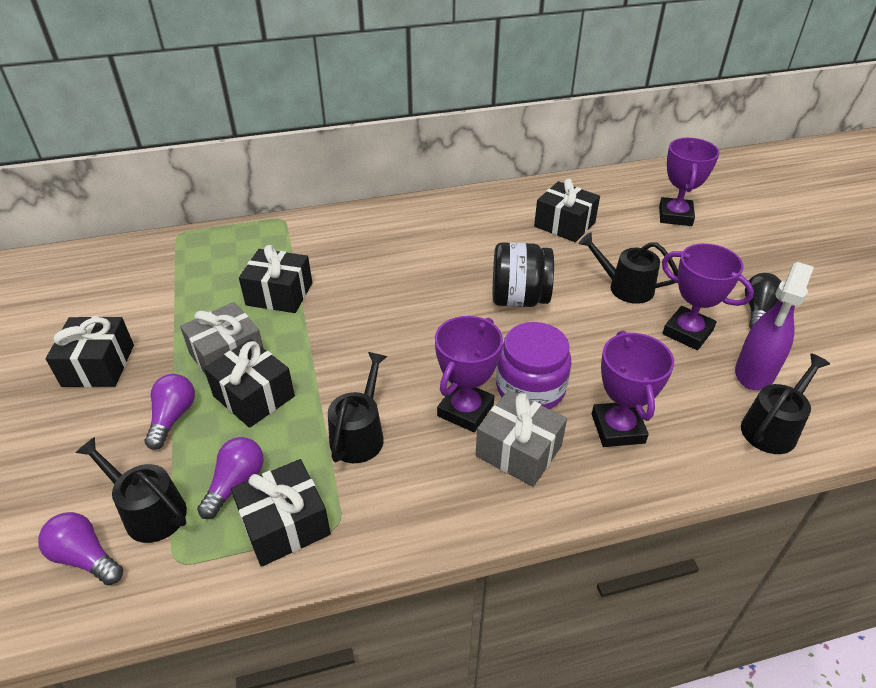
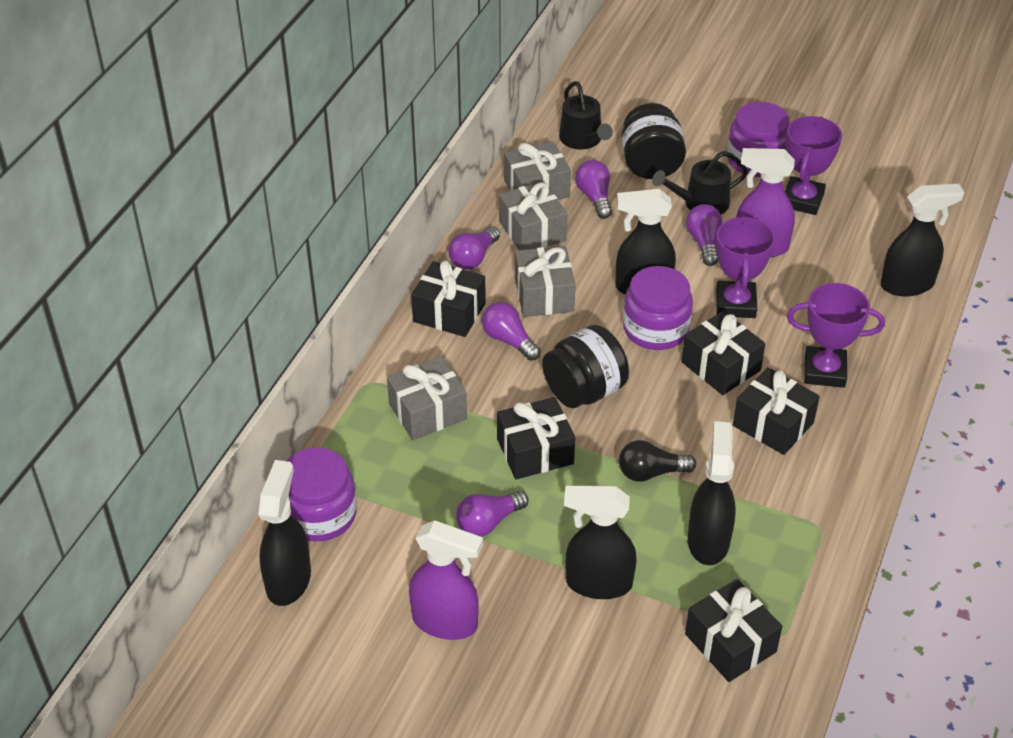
black jar: 1 -> 2
black spray bottle: 0 -> 5
black watering can: 4 -> 2
grey gift: 2 -> 4
purple jar: 1 -> 3
purple light bulb: 3 -> 5
purple spray bottle: 1 -> 2
purple trophy: 4 -> 3

